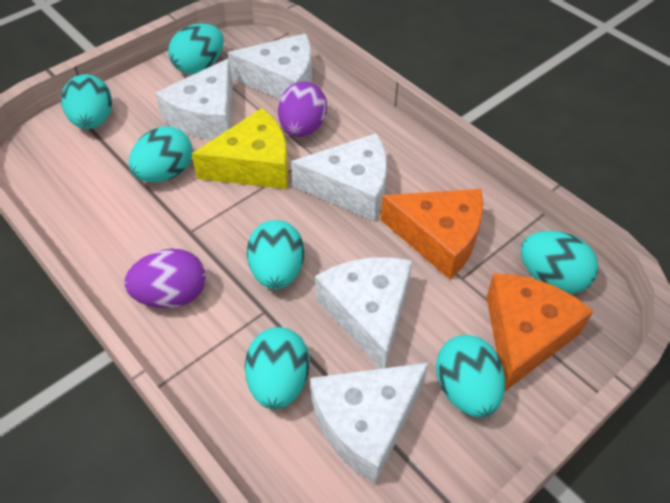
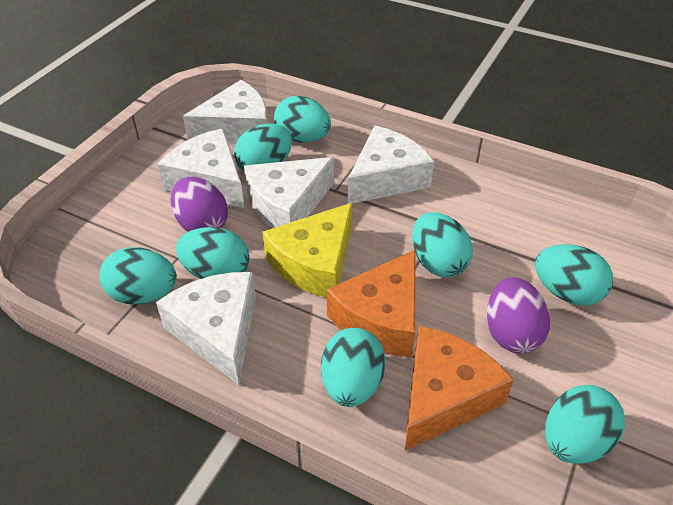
turquoise egg: 7 -> 8

